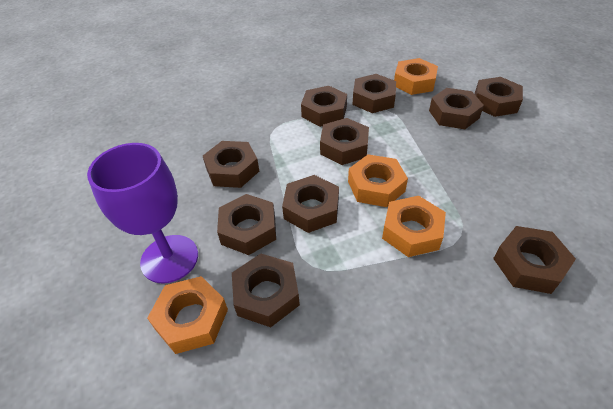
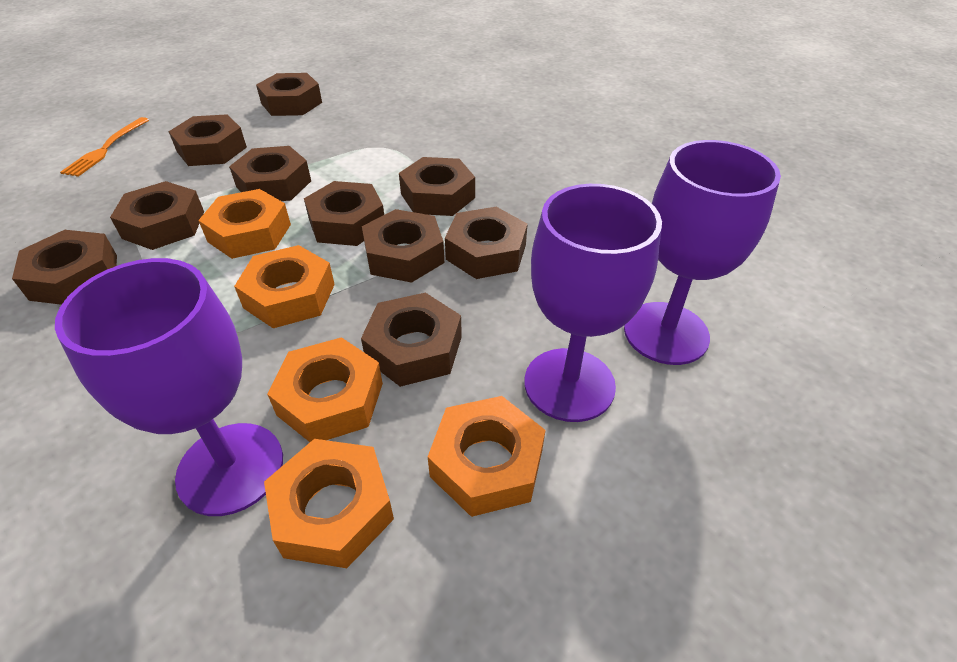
orange fork: 0 -> 1
orange nut: 4 -> 5
purple goblet: 1 -> 3

